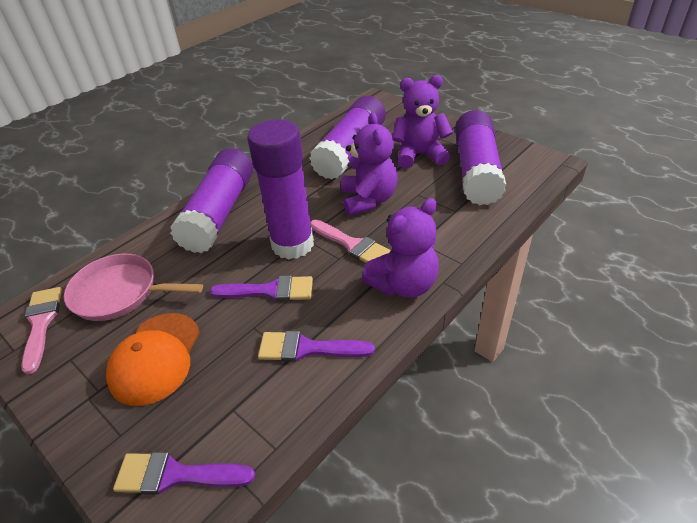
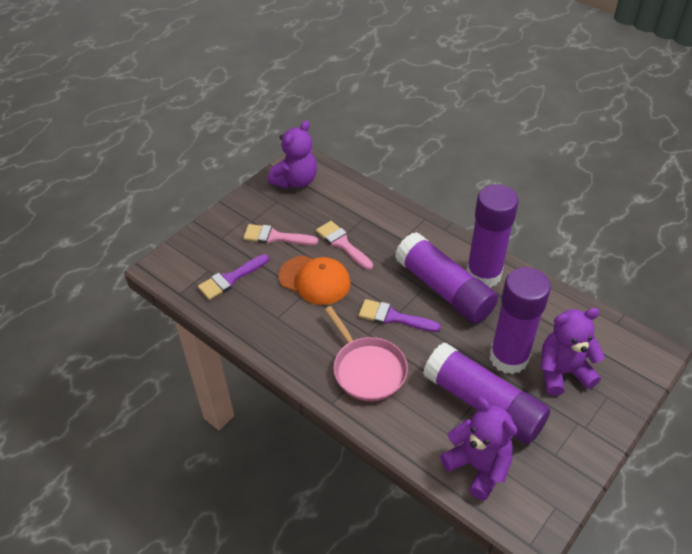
purple brush: 3 -> 2

